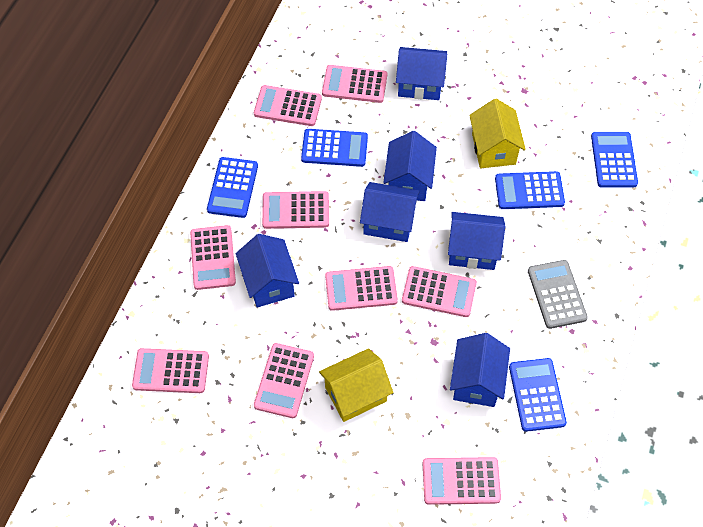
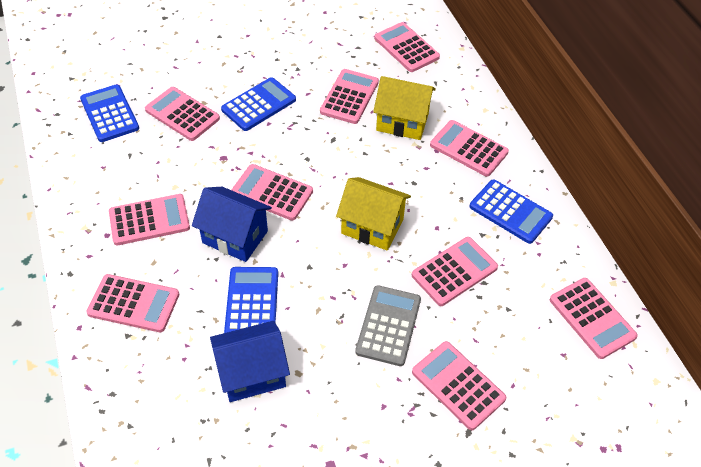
blue calculator: 5 -> 4
blue house: 6 -> 2
pink calculator: 9 -> 10

